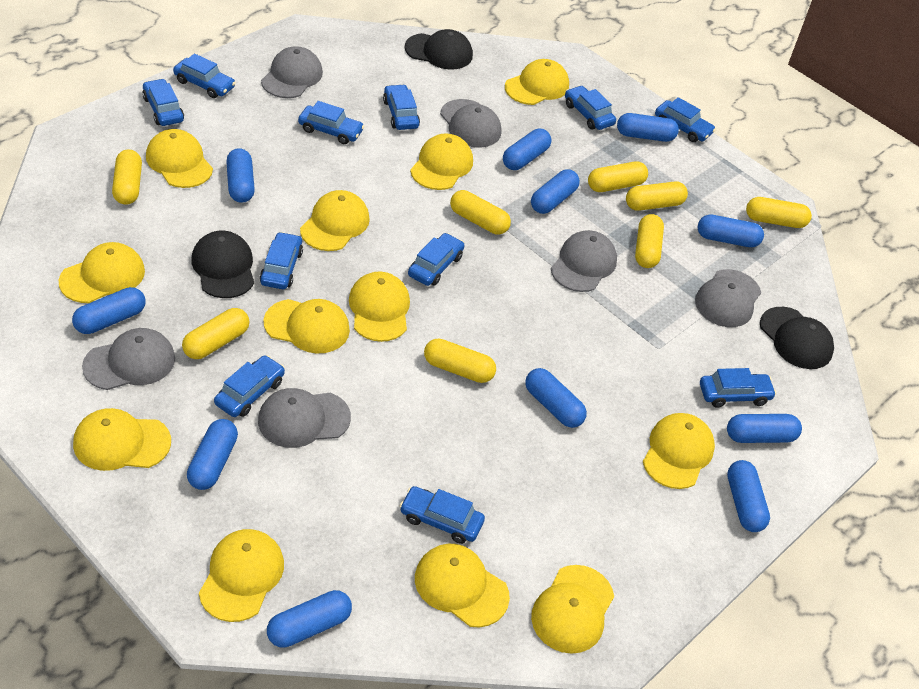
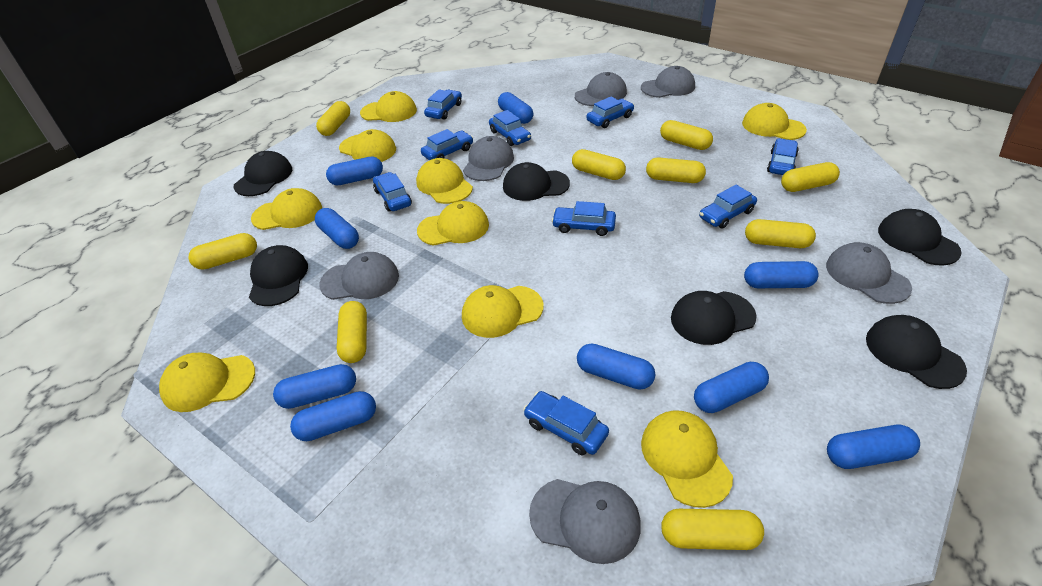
black cap: 3 -> 6
blue capsule: 11 -> 9
blue car: 11 -> 9
yellow cap: 12 -> 9
yellow capsule: 8 -> 9

